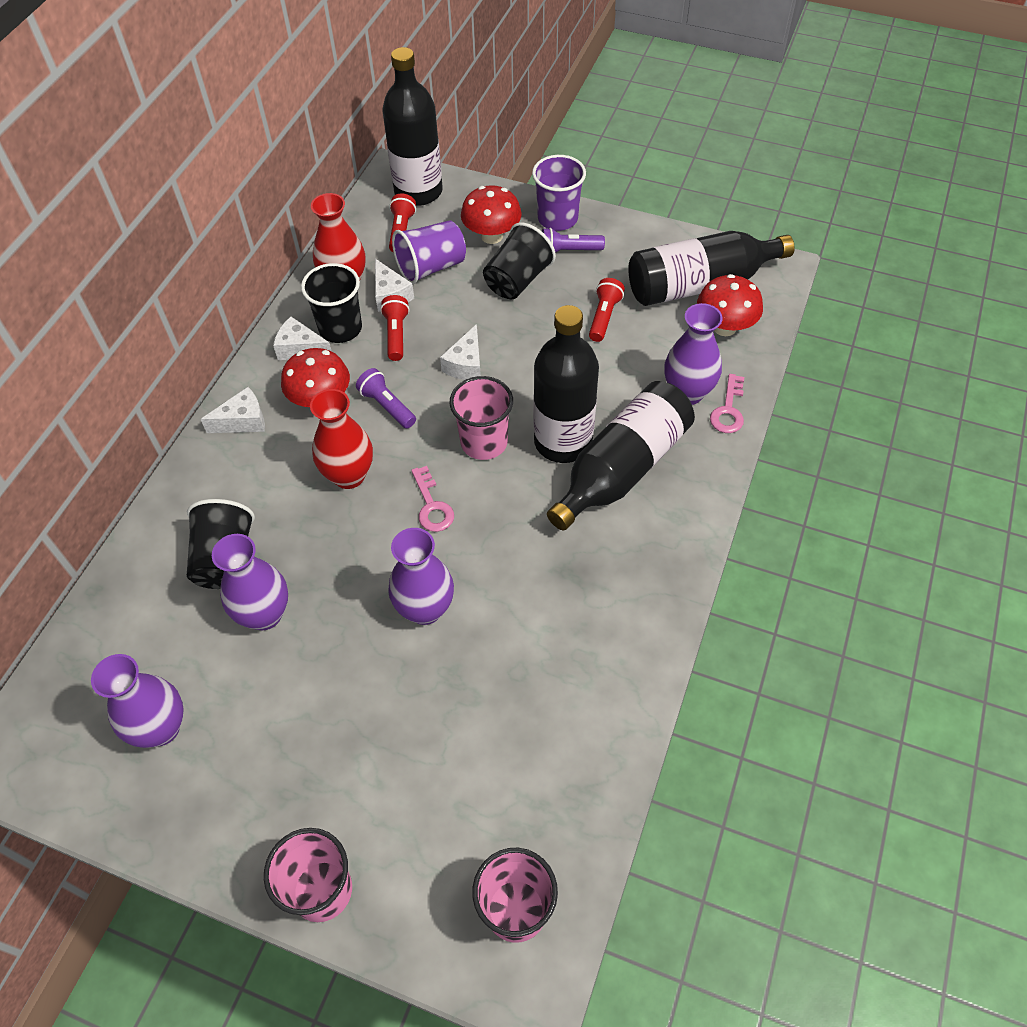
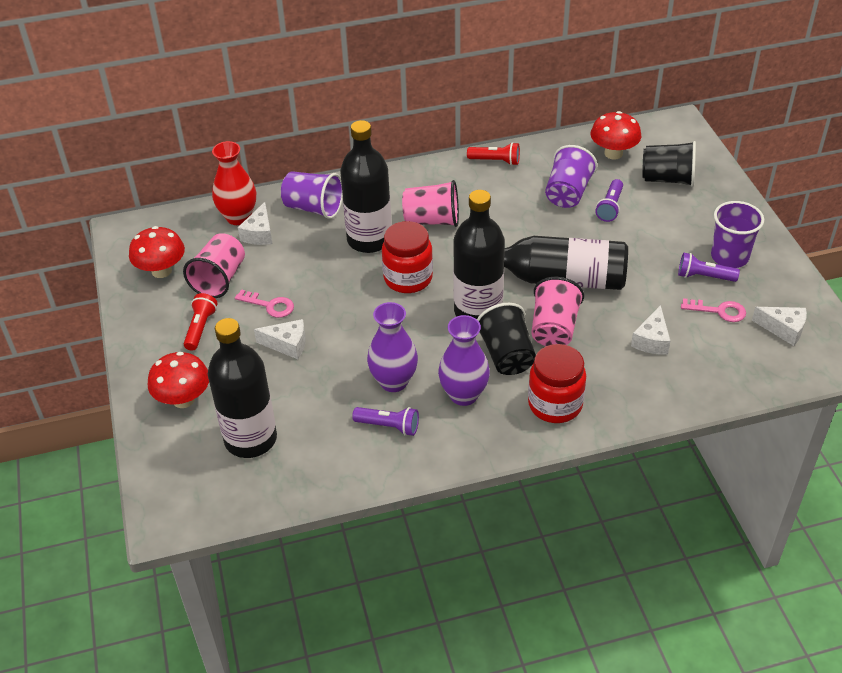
black cup: 3 -> 2
purple cup: 2 -> 3
purple flashlight: 2 -> 3
purple vase: 4 -> 2
red flashlight: 3 -> 2
red jar: 0 -> 2
red vase: 2 -> 1

